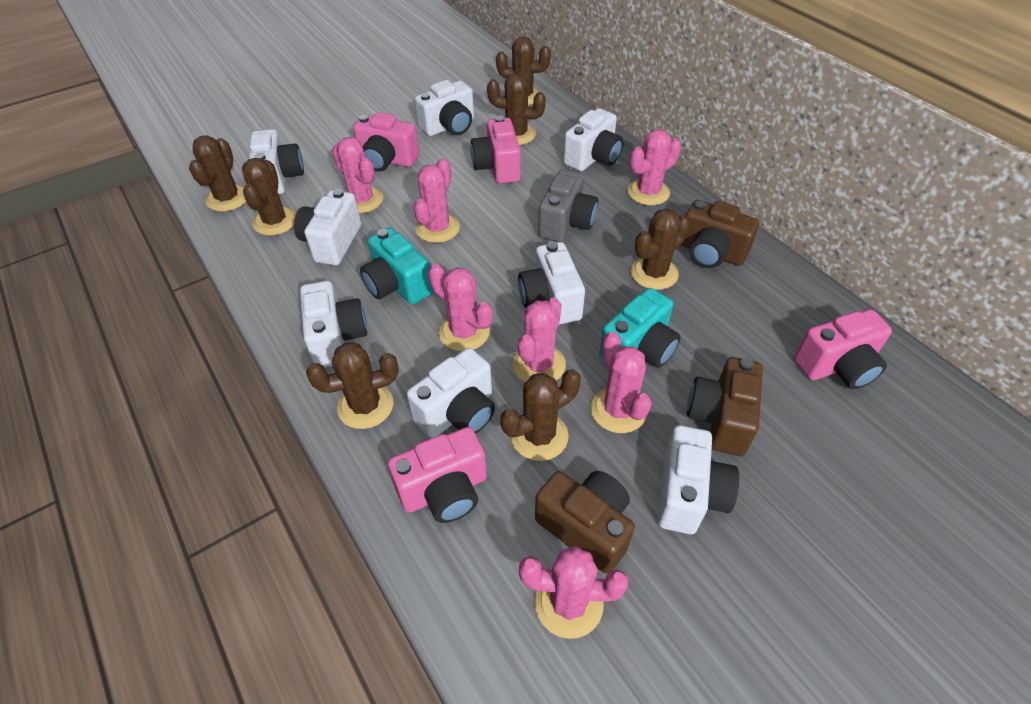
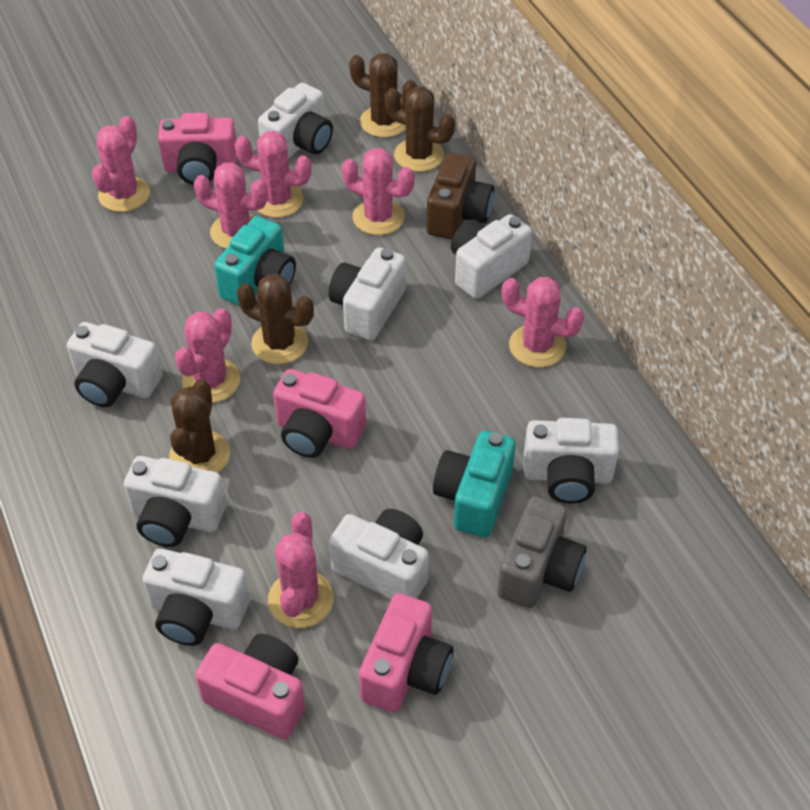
brown cactus: 7 -> 4
brown camera: 3 -> 1

